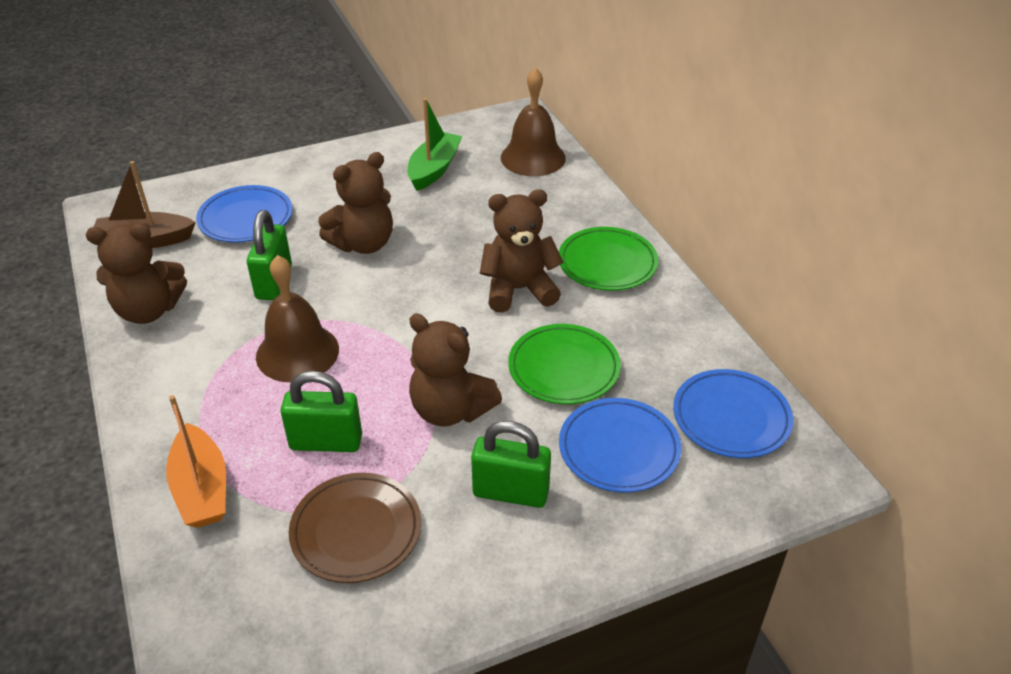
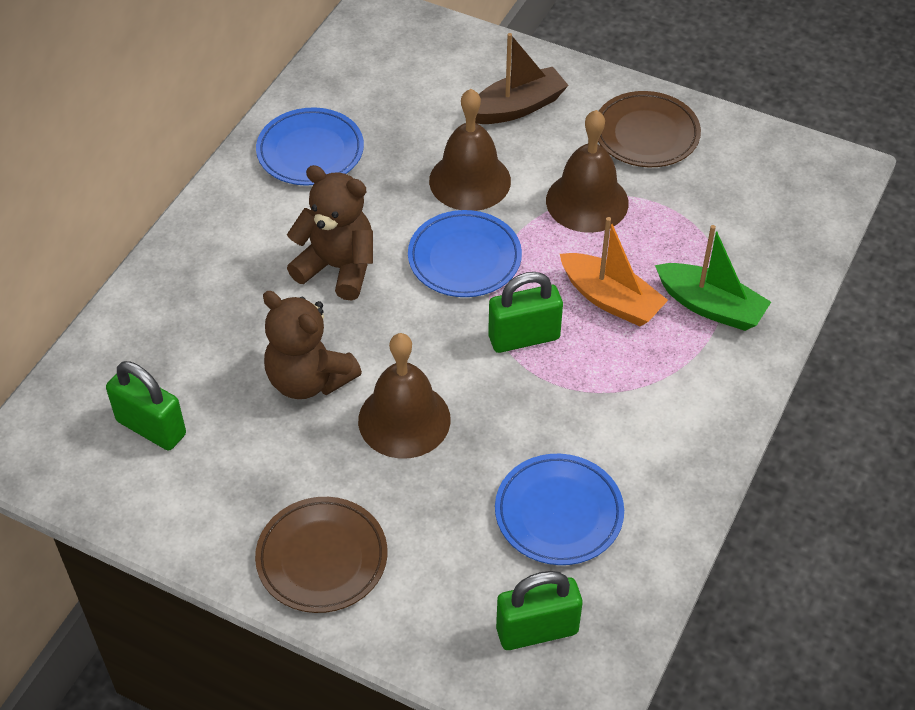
brown bell: 2 -> 3
brown plate: 1 -> 2
brown teddy bear: 4 -> 2
green plate: 2 -> 0

